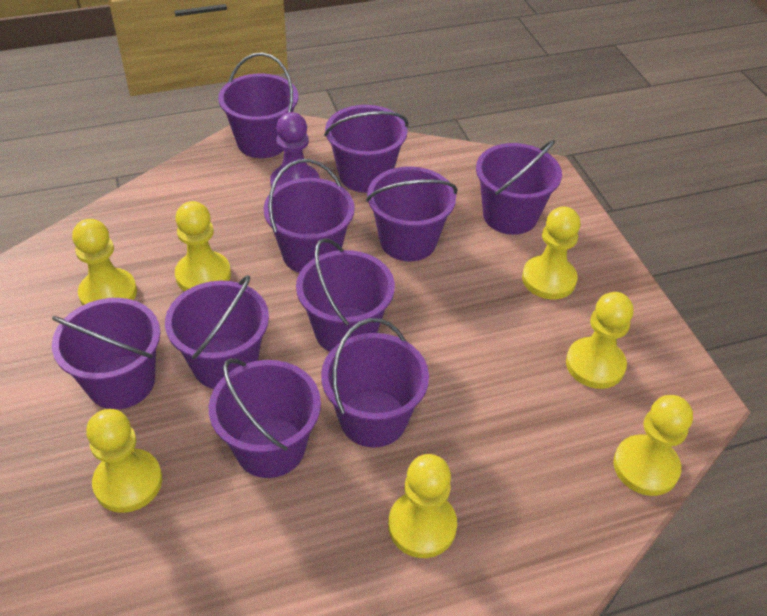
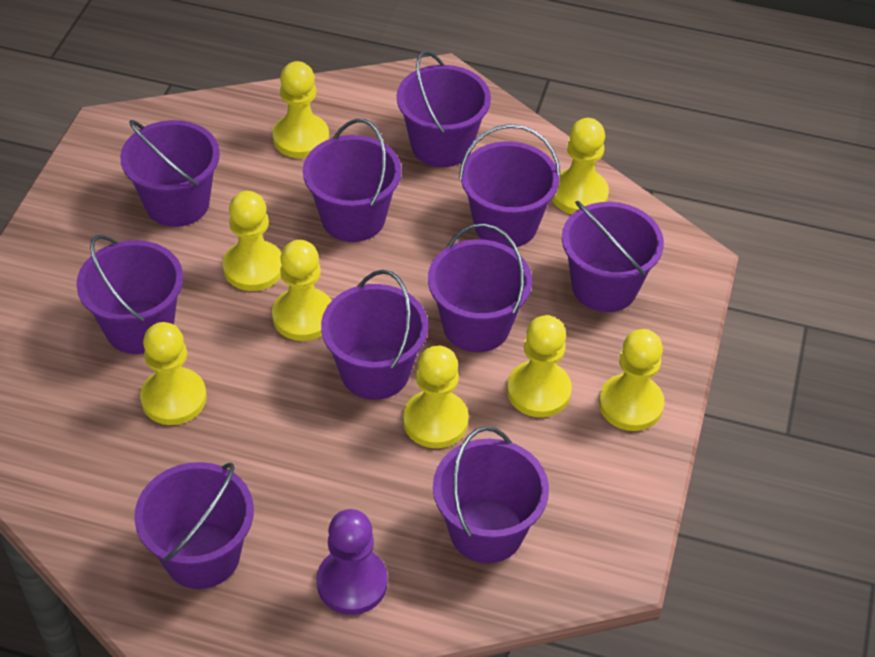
yellow pawn: 7 -> 8

